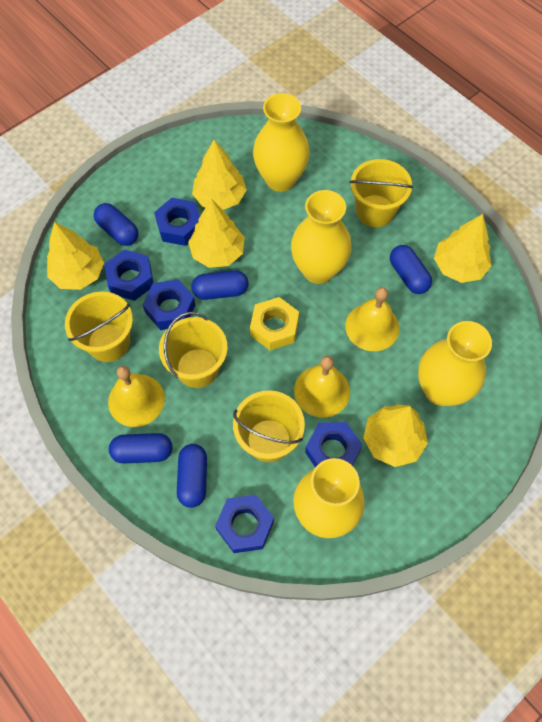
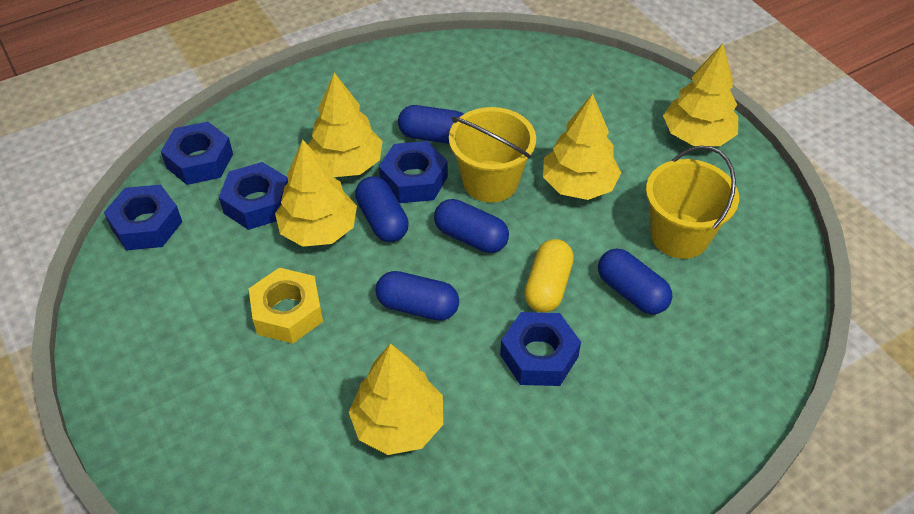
yellow bell: 3 -> 0
yellow bucket: 4 -> 2
yellow capsule: 0 -> 1
yellow vase: 4 -> 0

